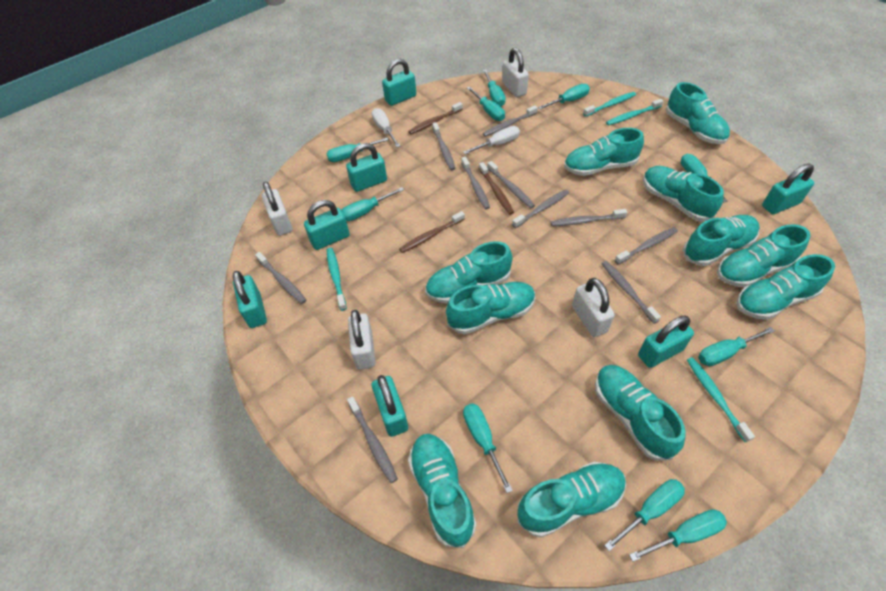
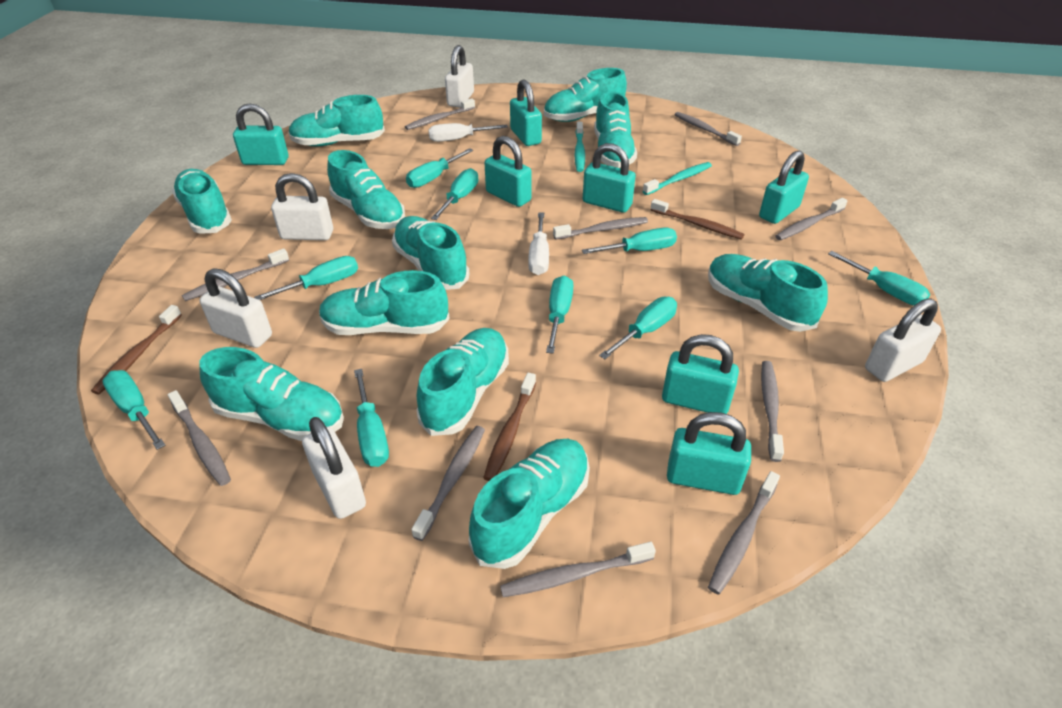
turquoise screwdriver: 10 -> 9
turquoise toothbrush: 4 -> 2
white padlock: 4 -> 5

